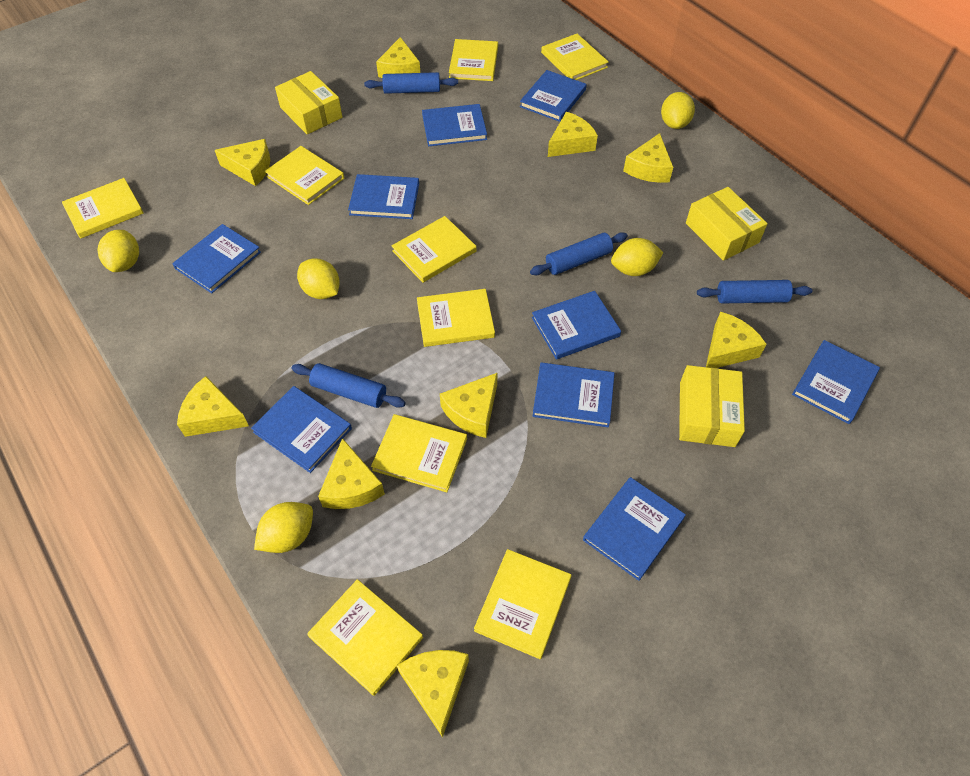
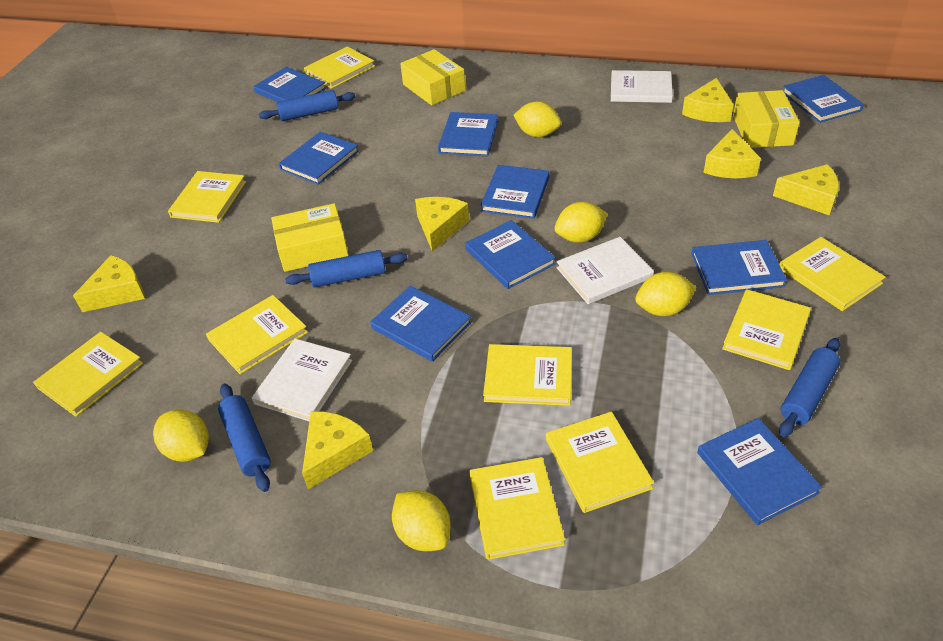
white book: 0 -> 3
yellow cheese: 9 -> 6

